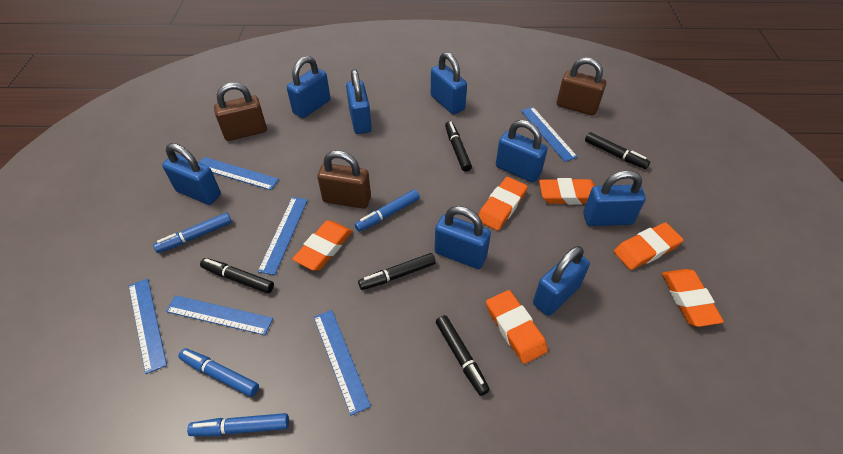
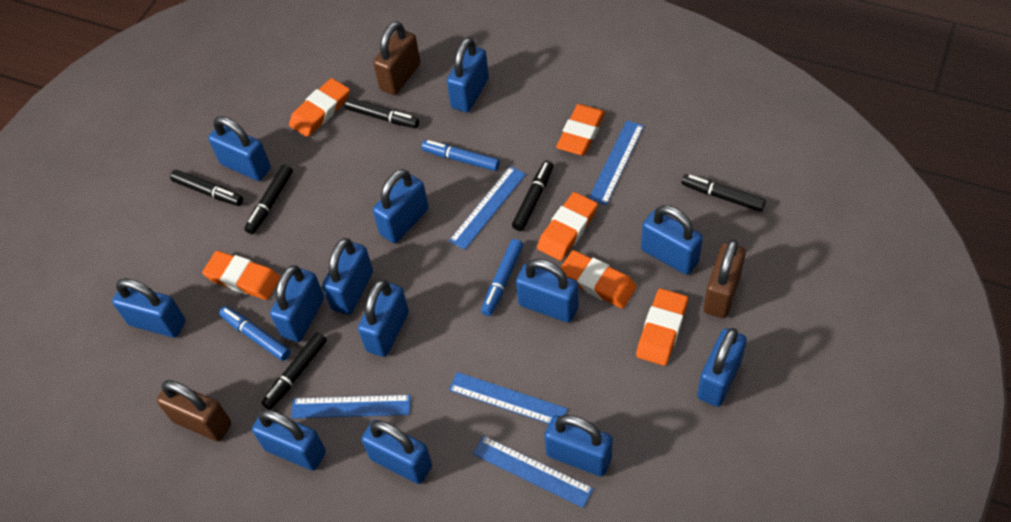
black marker: 5 -> 6
blue marker: 4 -> 3
blue padlock: 8 -> 13
blue ruler: 6 -> 5

